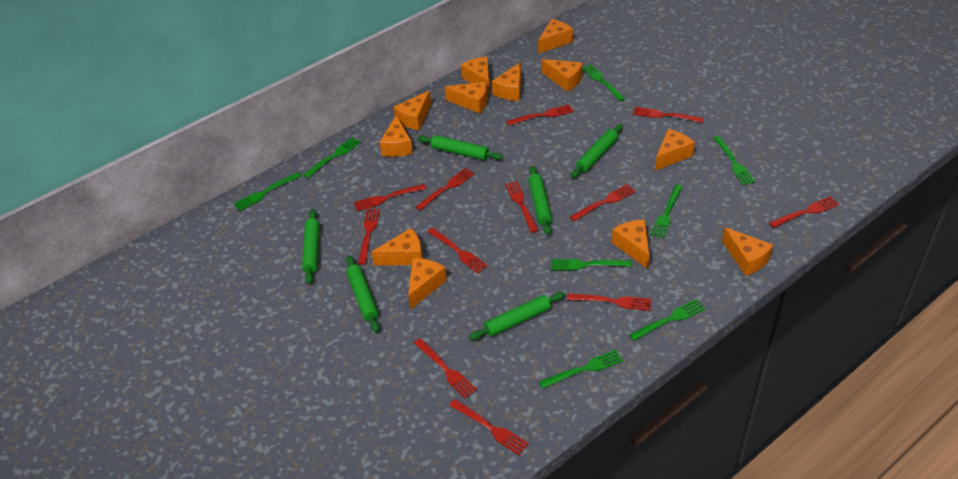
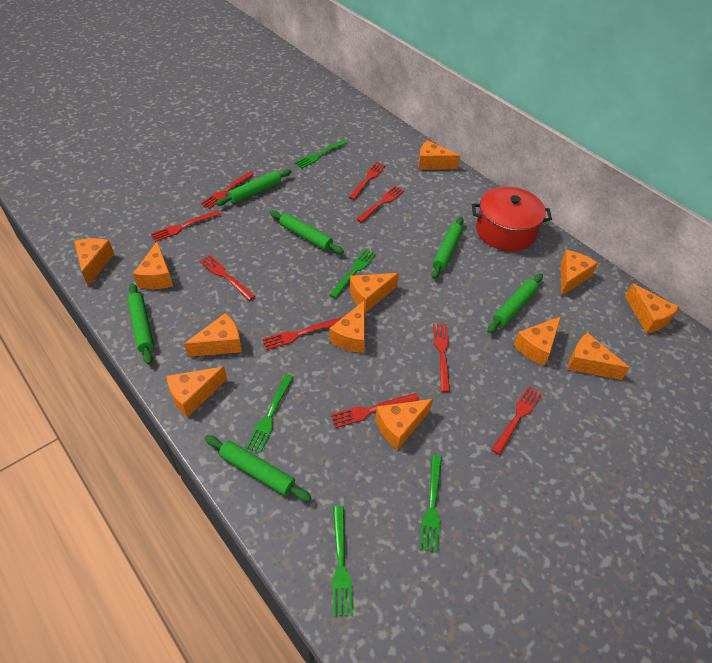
green fork: 8 -> 5
red fork: 12 -> 9
red pot: 0 -> 1

